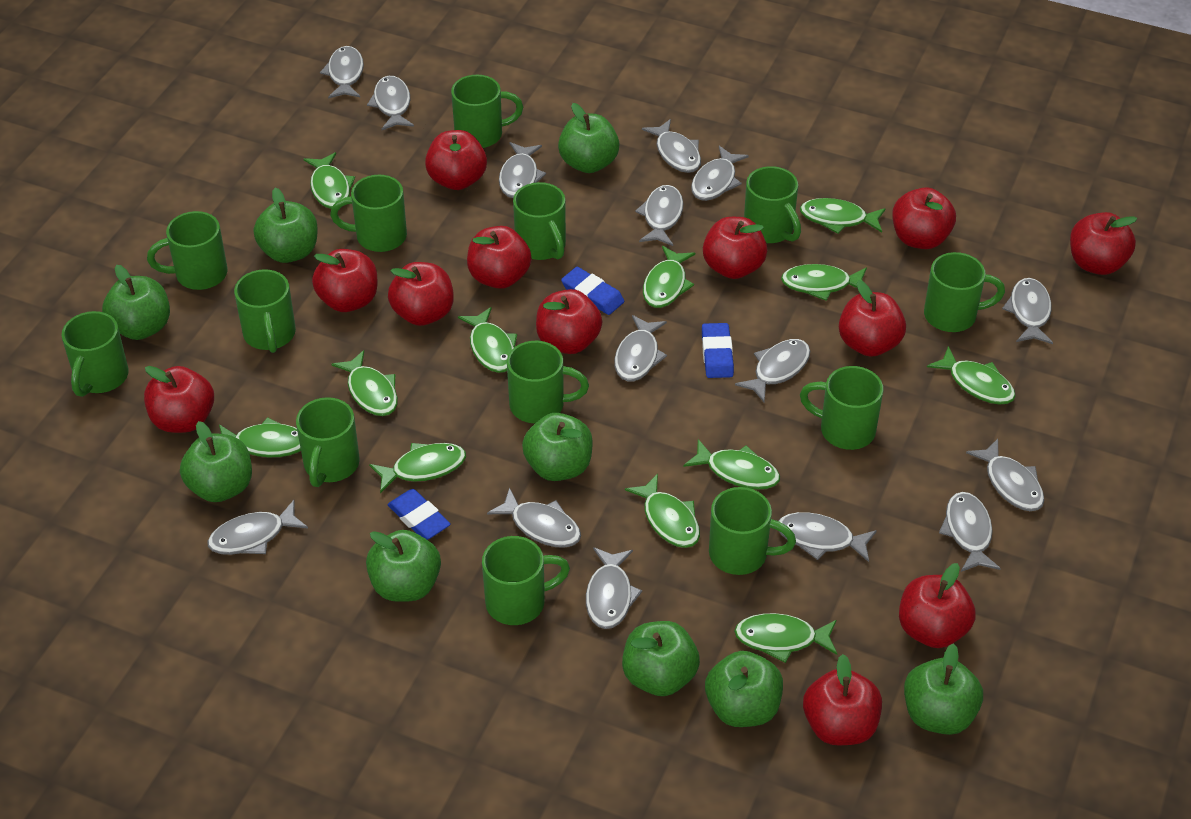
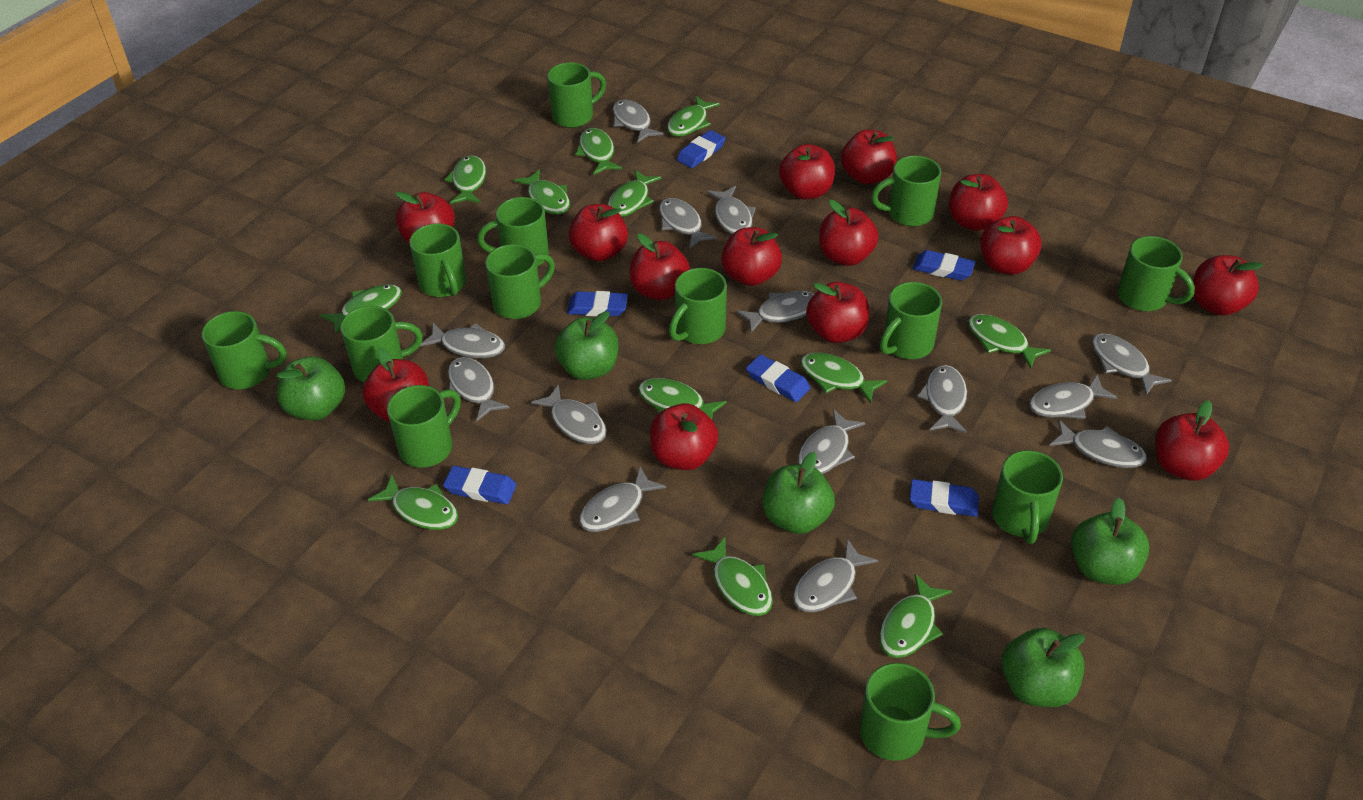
blue eraser: 3 -> 6
green apple: 9 -> 5
grey fish: 15 -> 14
red apple: 12 -> 14

